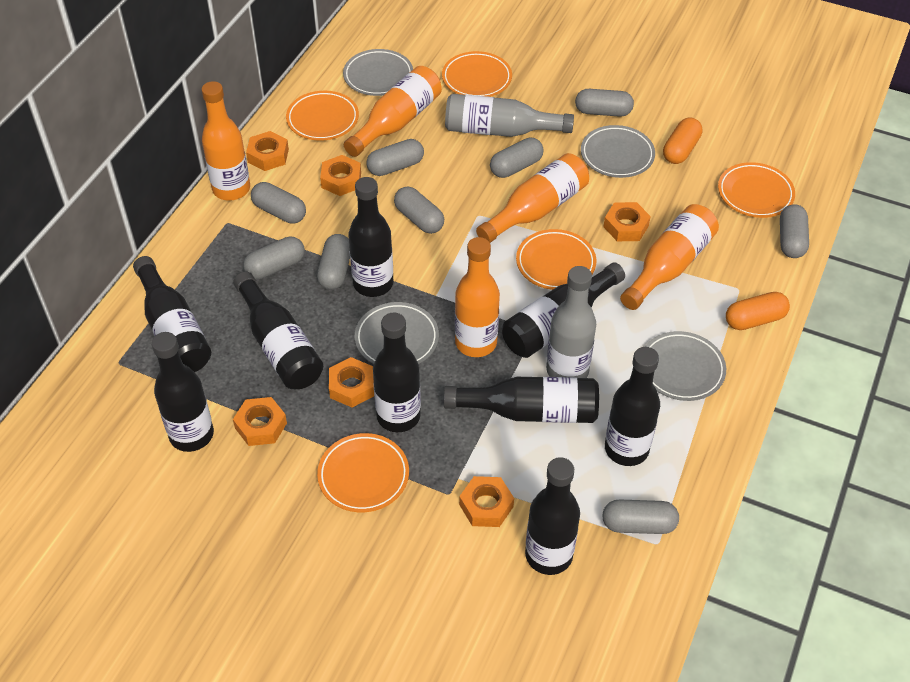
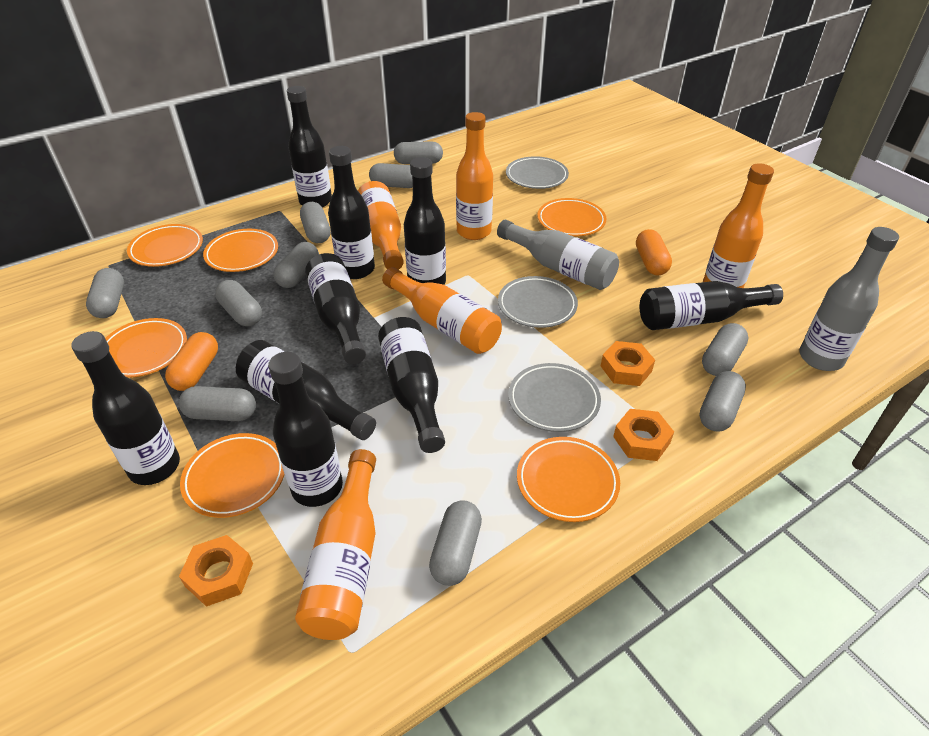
grey capsule: 9 -> 10
grey plate: 4 -> 3
orange nut: 6 -> 3
orange plate: 5 -> 6

